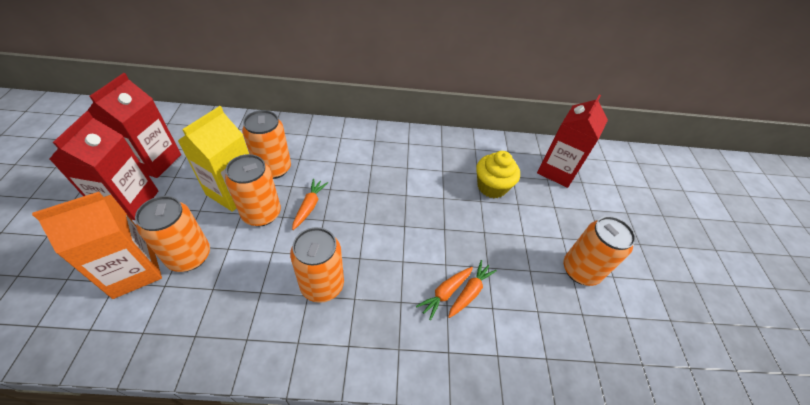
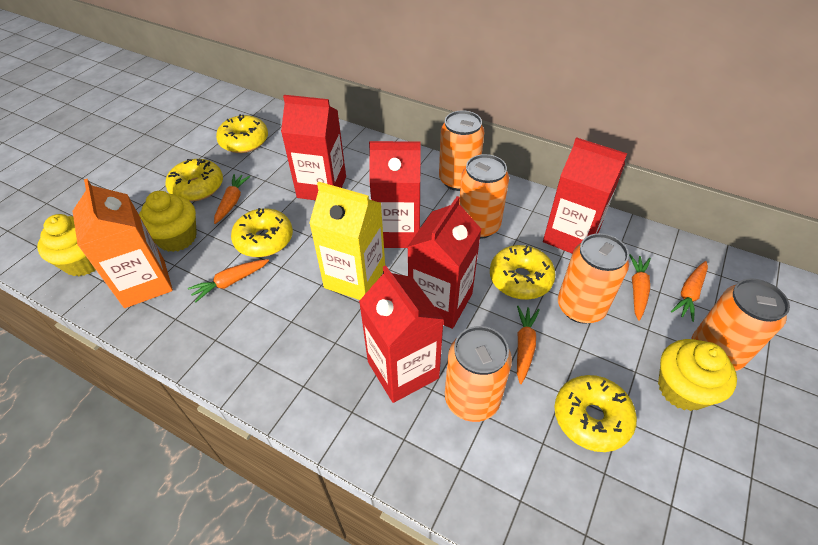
orange carrot: 3 -> 5
red carton: 3 -> 5
yellow cupcake: 1 -> 3
yellow donut: 0 -> 5

